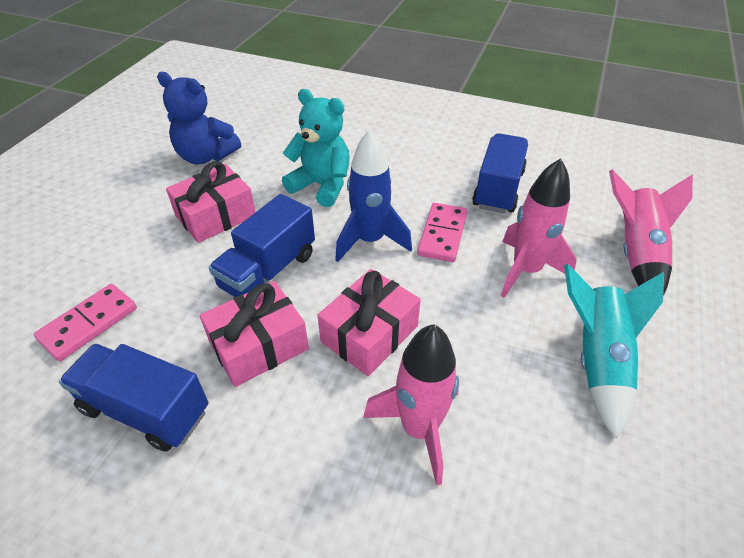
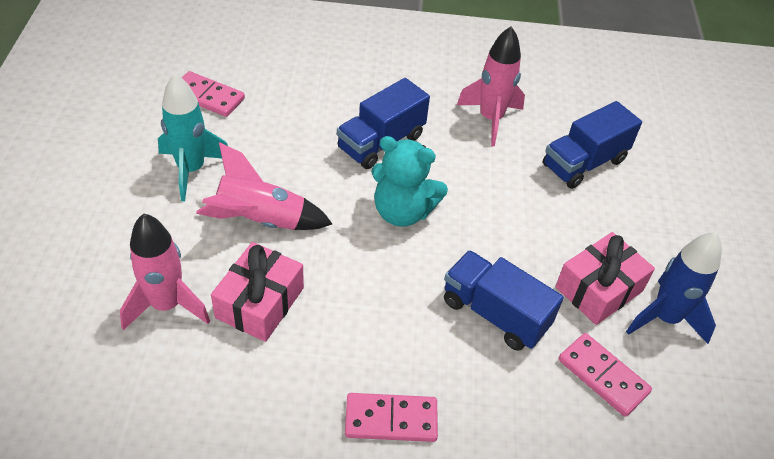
blue teddy bear: 1 -> 0
pink domino: 2 -> 3
pink gift: 3 -> 2

